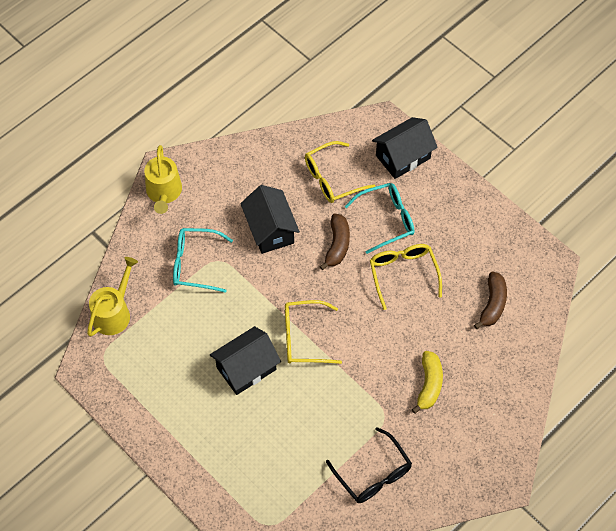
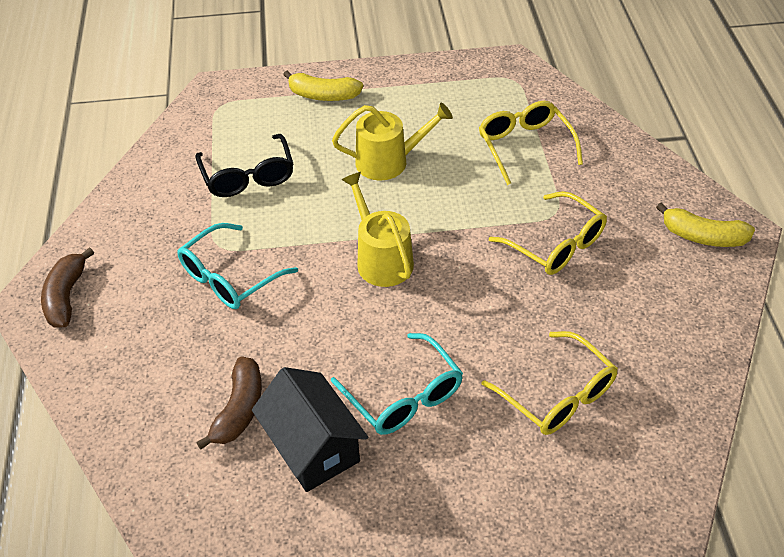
black house: 3 -> 1
yellow banana: 1 -> 2

